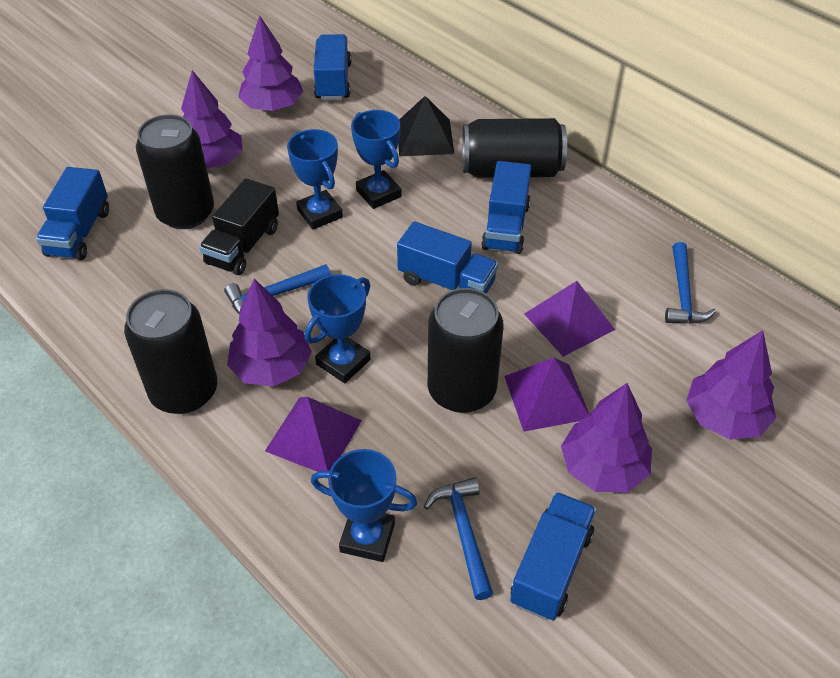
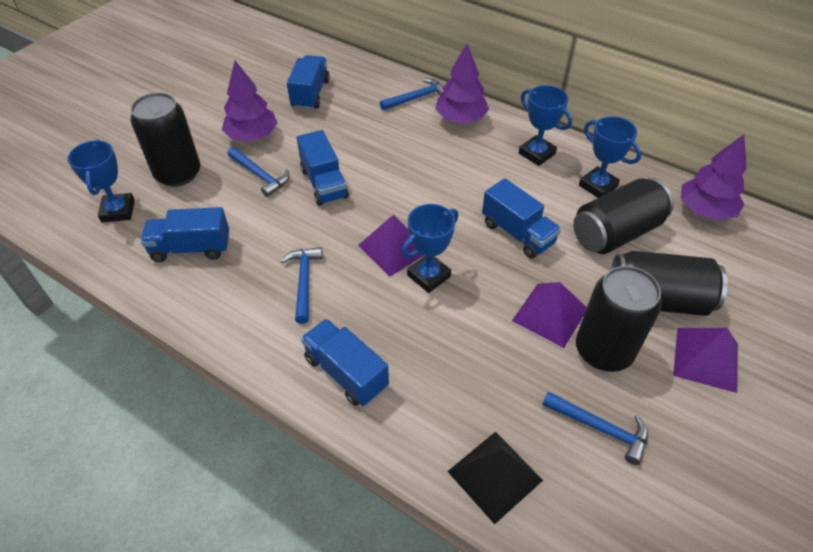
black truck: 1 -> 0
blue hammer: 3 -> 4
purple tree: 5 -> 3

